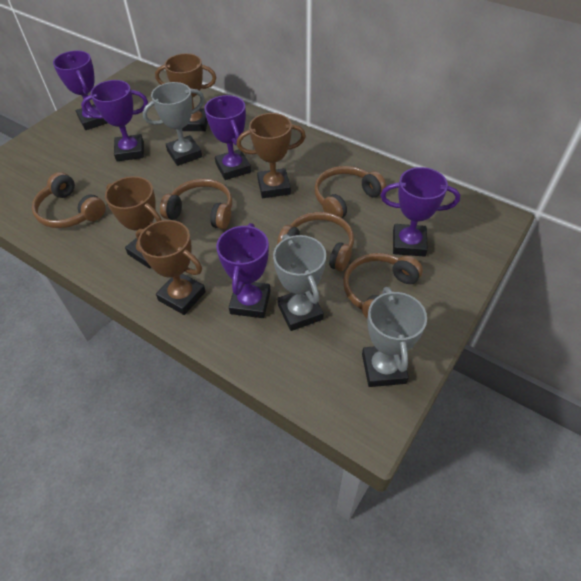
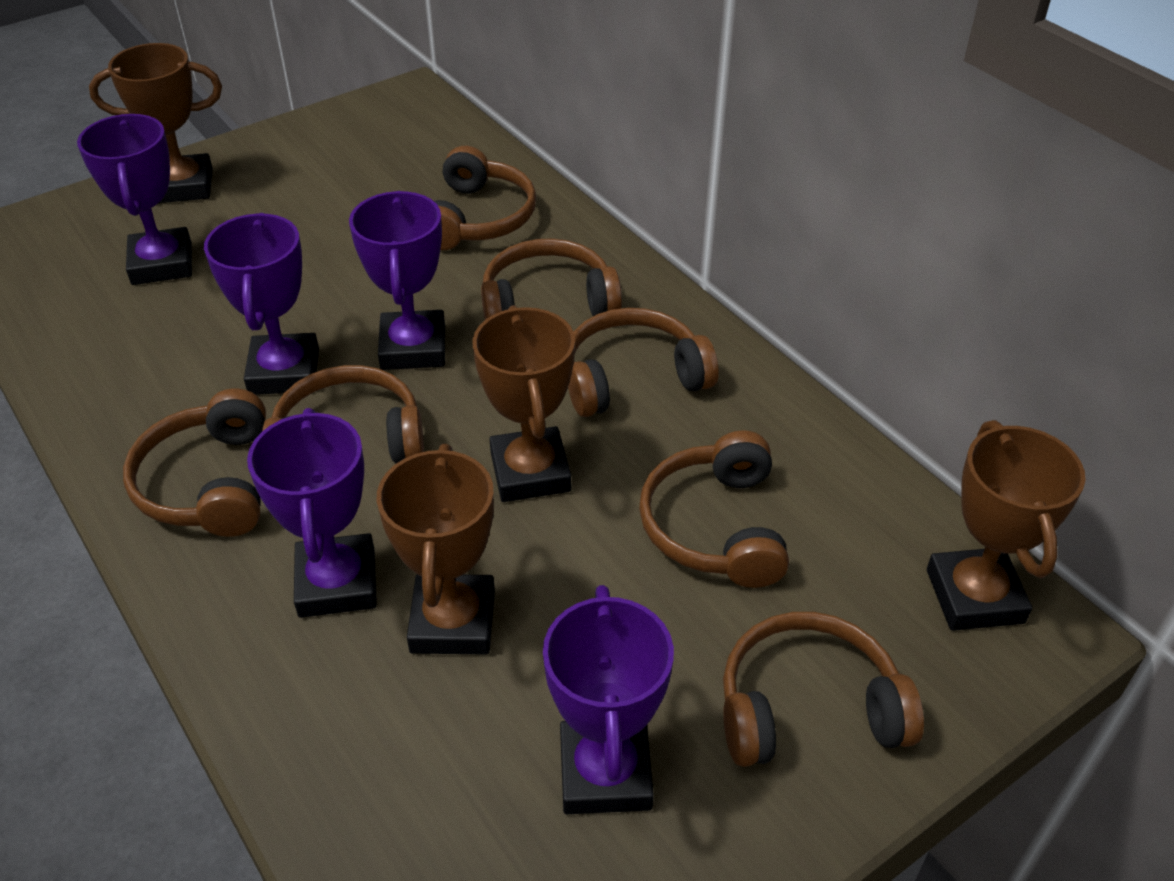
brown headphones: 5 -> 7
grey trophy: 3 -> 0

